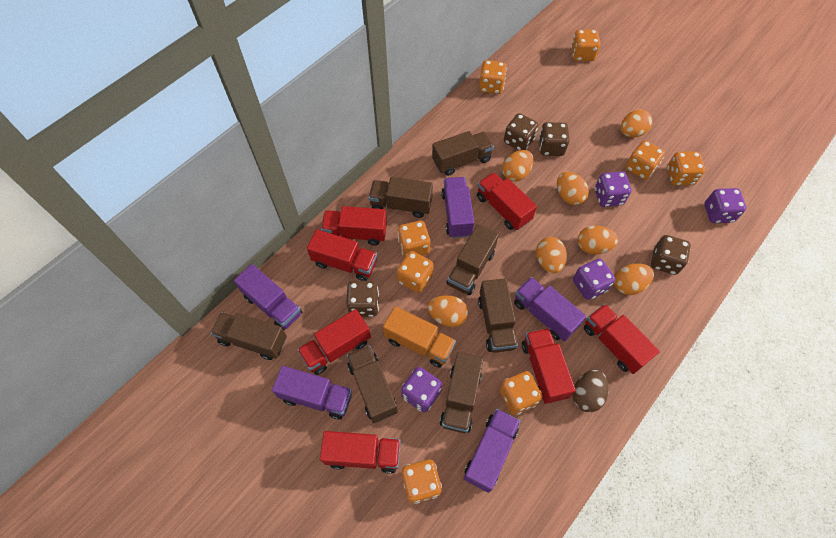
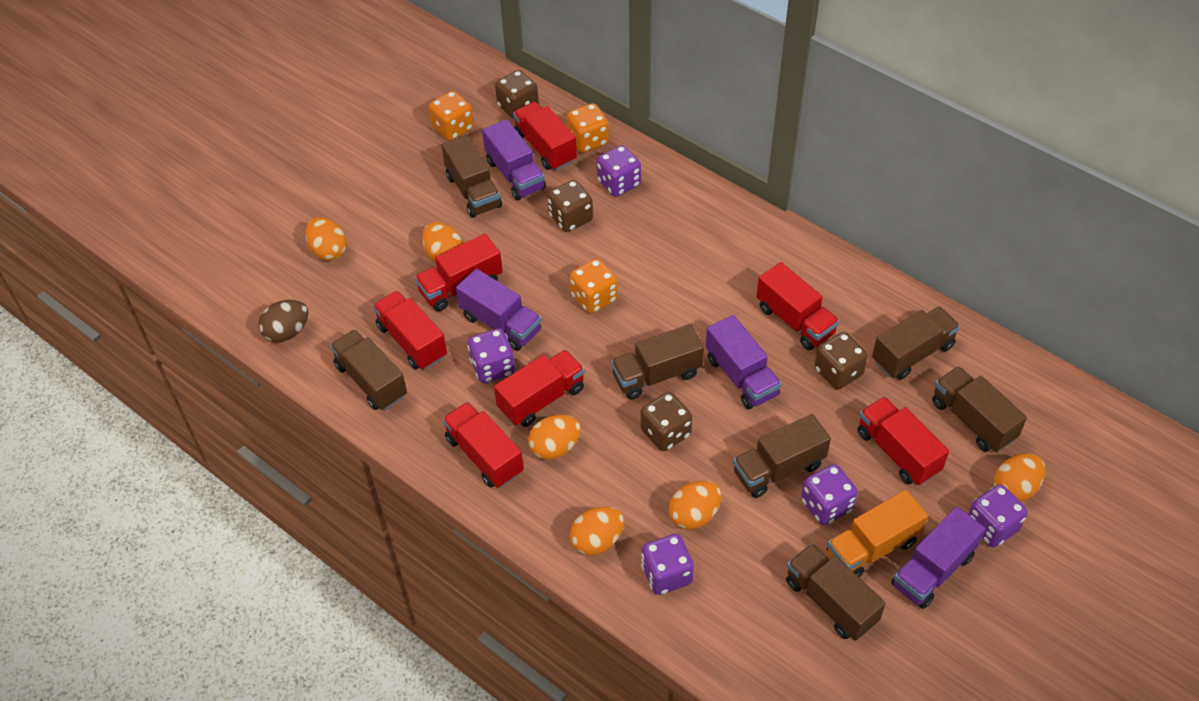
orange dice: 8 -> 3
orange egg: 7 -> 6
purple dice: 4 -> 5
purple truck: 5 -> 4

